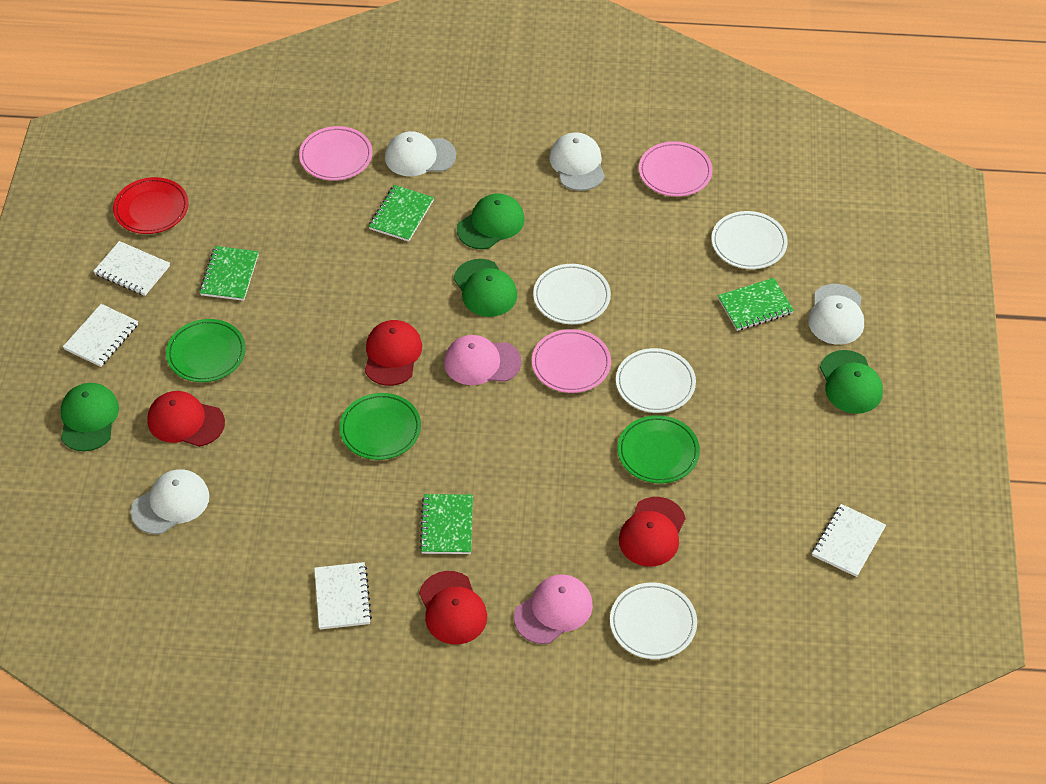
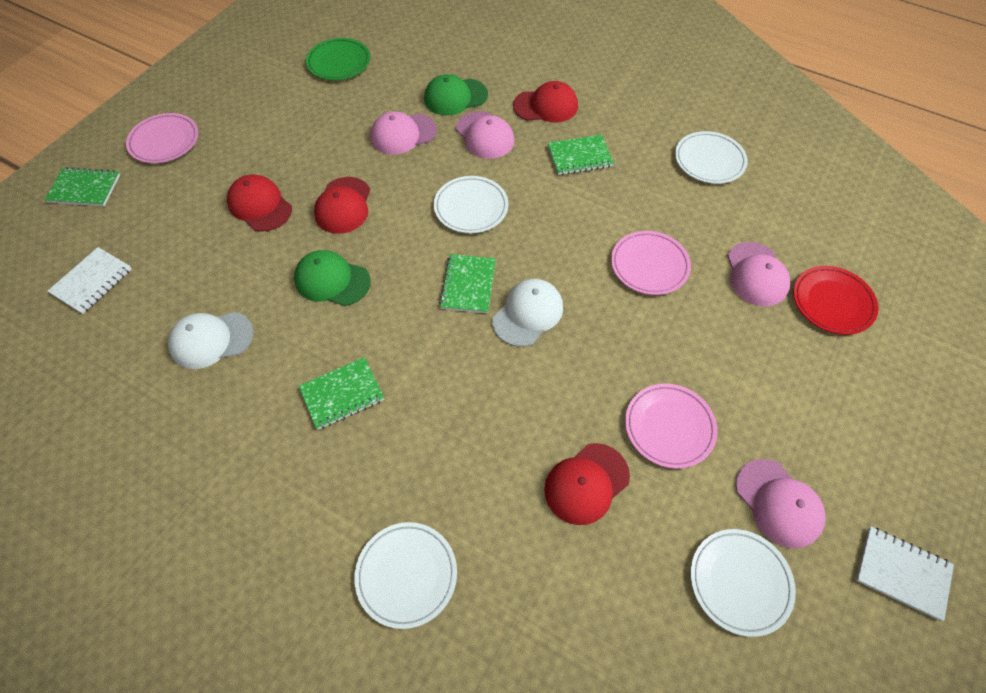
green cap: 4 -> 2
green plate: 3 -> 1
pink cap: 2 -> 4
white cap: 4 -> 2
white notebook: 4 -> 2

